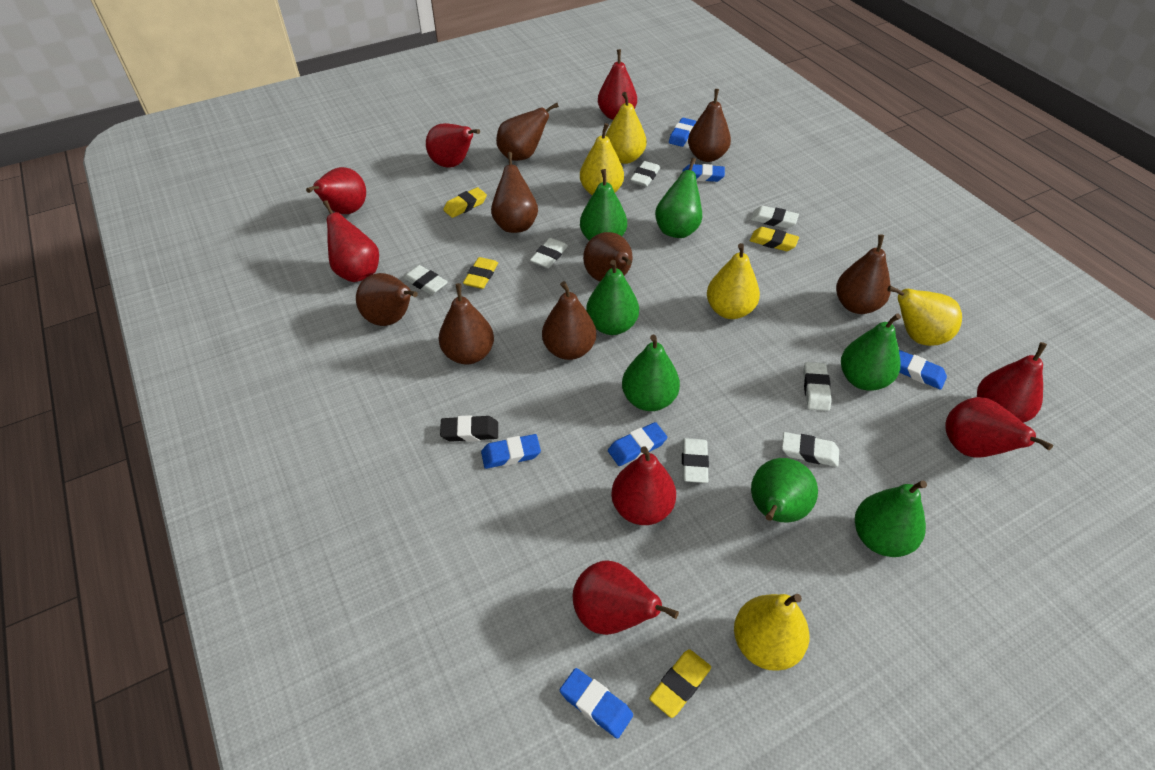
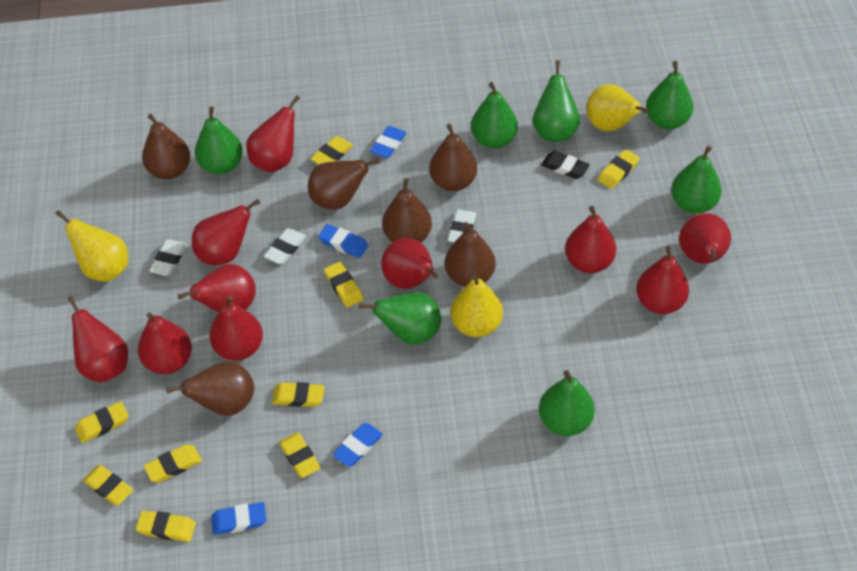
blue eraser: 6 -> 4
brown pear: 8 -> 6
red pear: 8 -> 10
white eraser: 7 -> 3
yellow eraser: 4 -> 9
yellow pear: 5 -> 3

